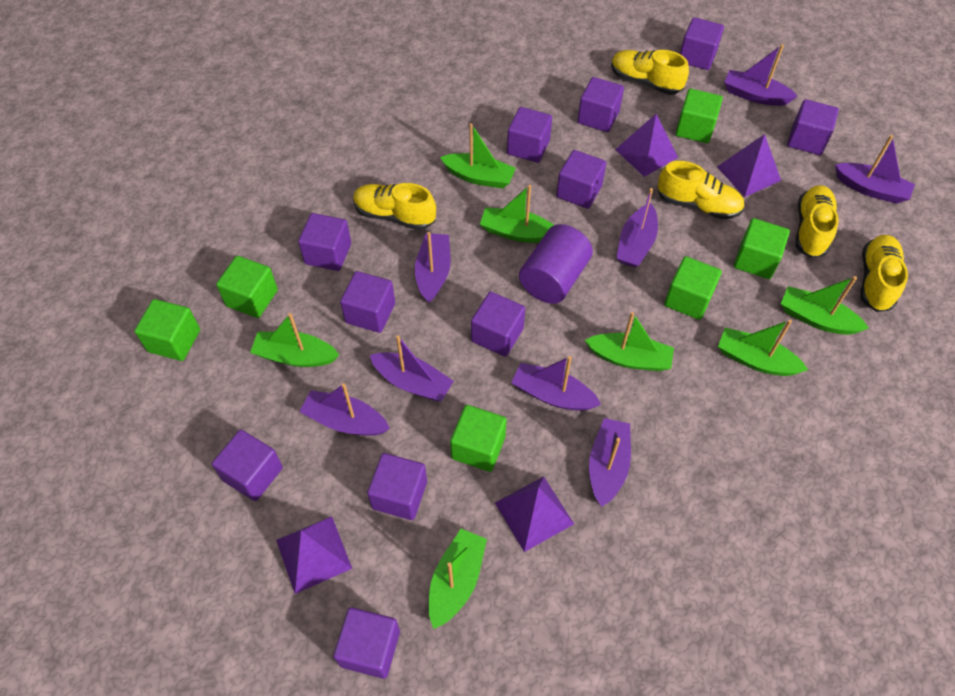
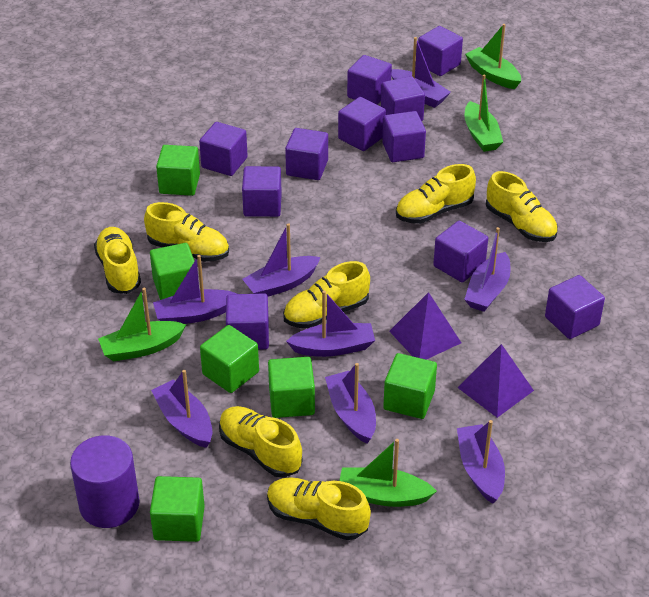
green boat: 7 -> 4
purple pyramid: 4 -> 2
yellow shoe: 5 -> 7

